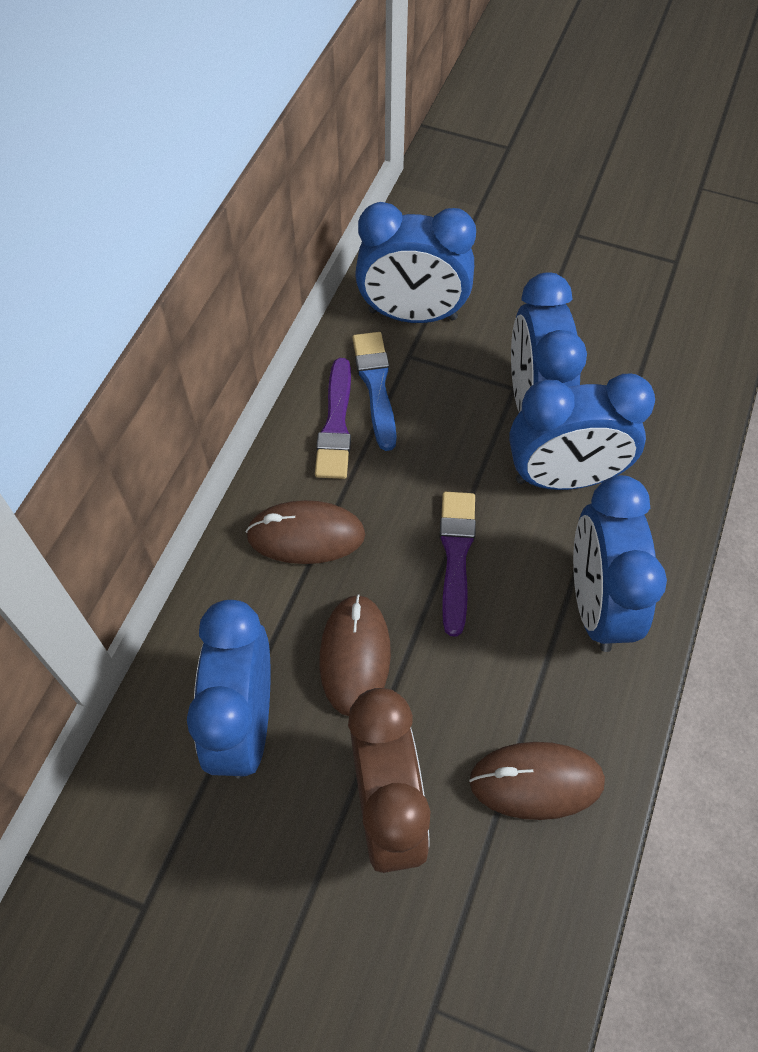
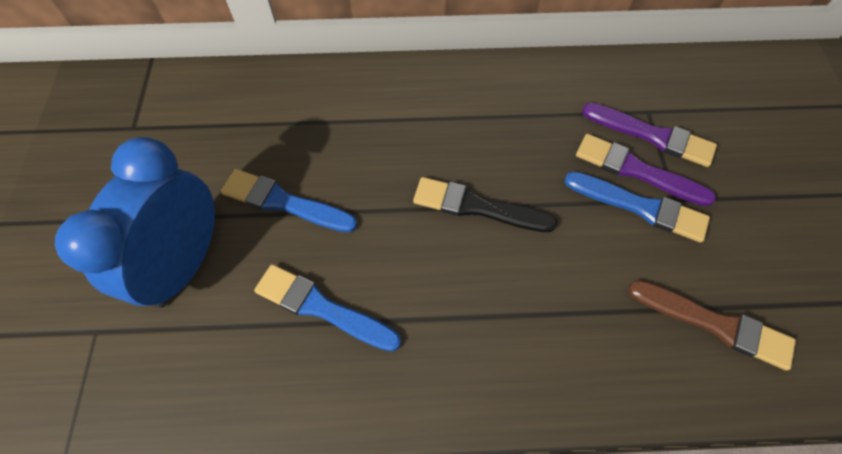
black brush: 0 -> 1
blue brush: 1 -> 3
blue clock: 5 -> 1
brown brush: 0 -> 1
brown clock: 1 -> 0
brown mouse: 3 -> 0

